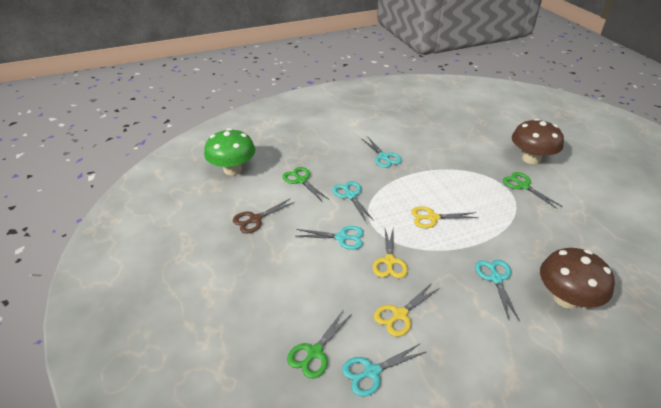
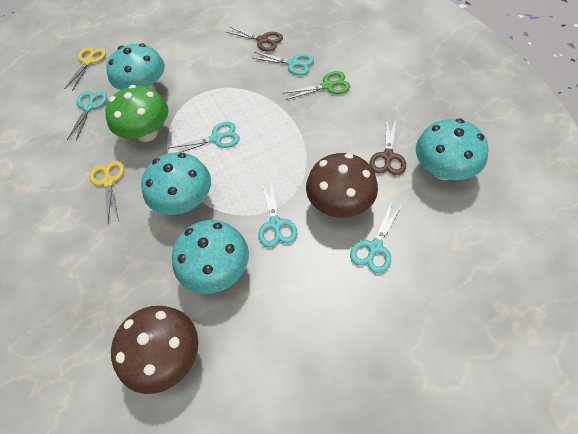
brown scissors: 1 -> 2
green scissors: 3 -> 1
turquoise mushroom: 0 -> 4
yellow scissors: 3 -> 2

